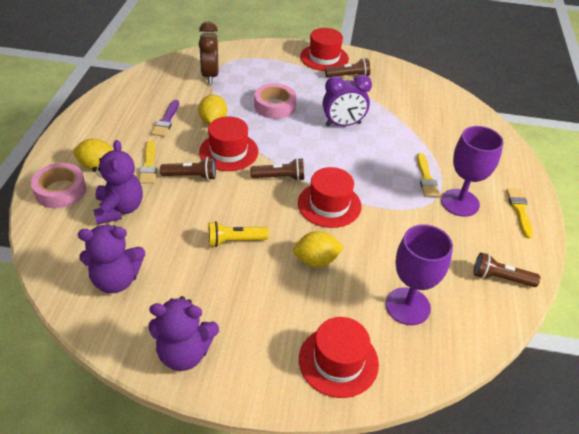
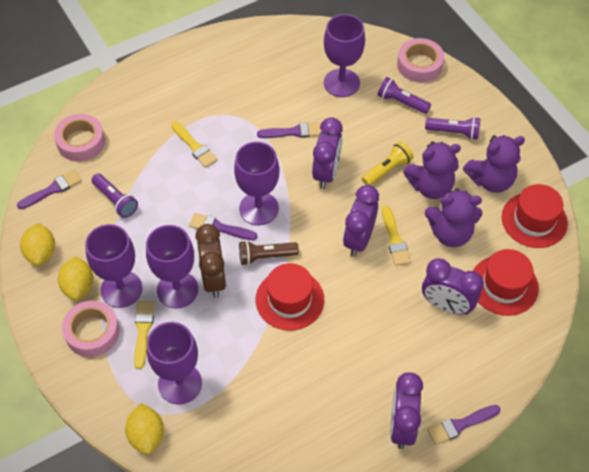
brown flashlight: 4 -> 1
pink tape: 2 -> 3
purple brush: 1 -> 4
purple clock: 1 -> 4
purple flashlight: 0 -> 3
purple goblet: 2 -> 5
red hat: 4 -> 3

